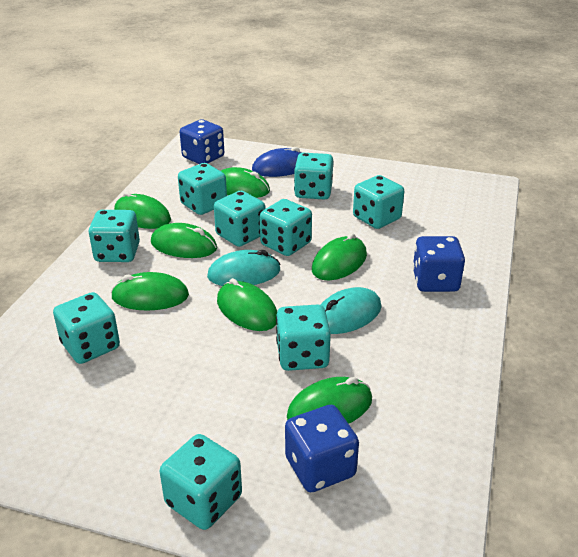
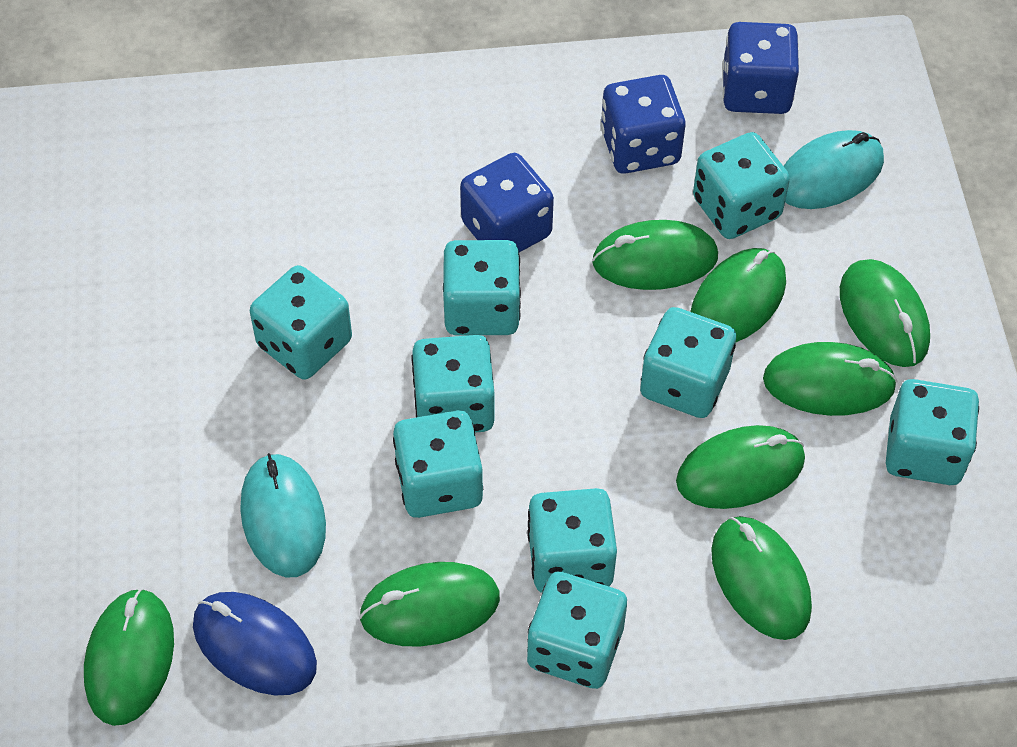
green mouse: 7 -> 8

